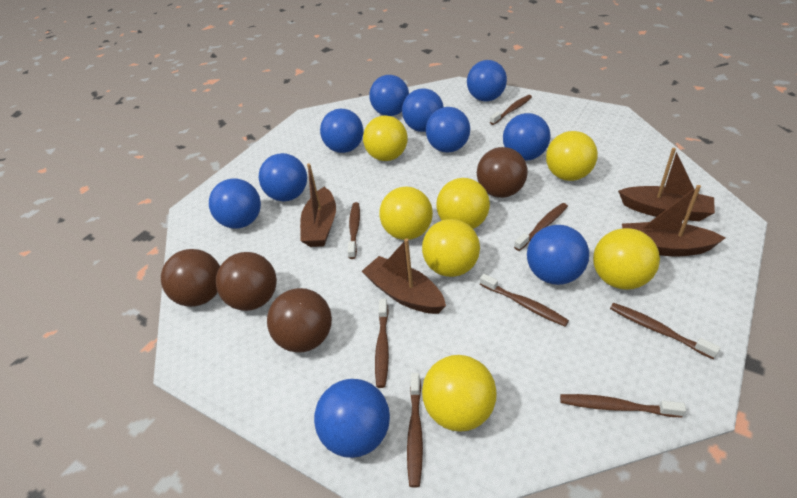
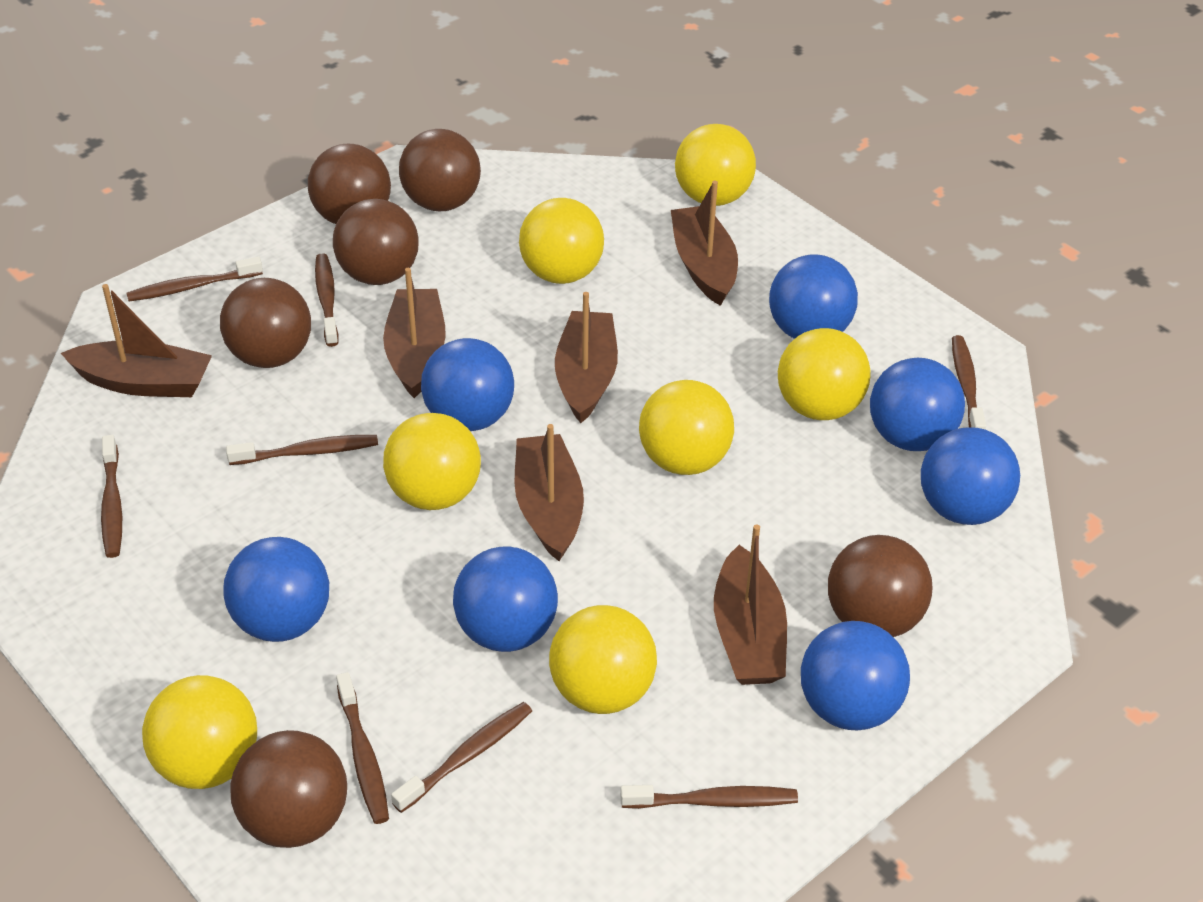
blue ball: 10 -> 7
brown ball: 4 -> 6
brown boat: 4 -> 6

